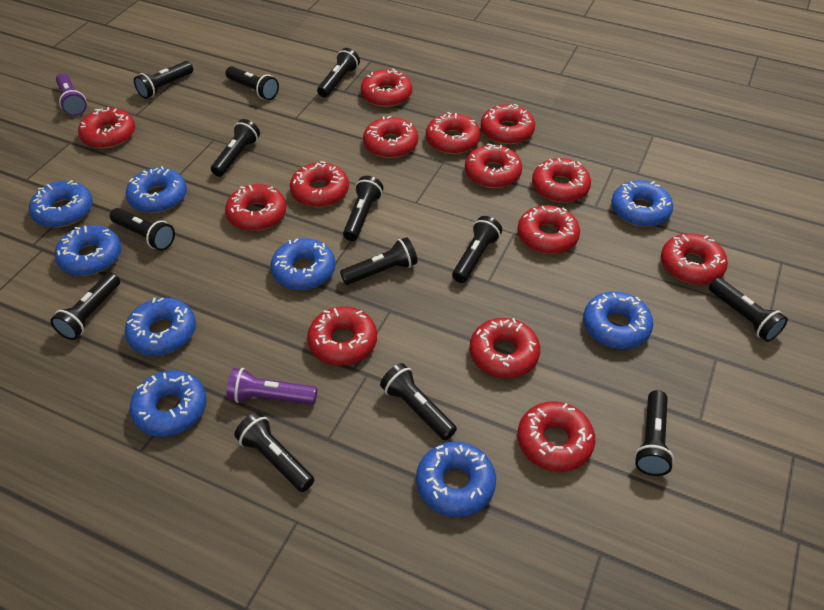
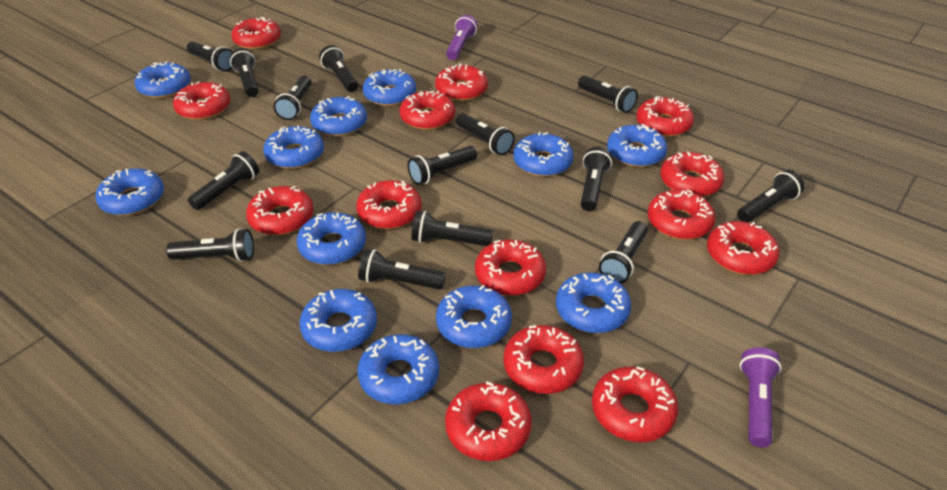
black flashlight: 13 -> 14
blue donut: 9 -> 12

